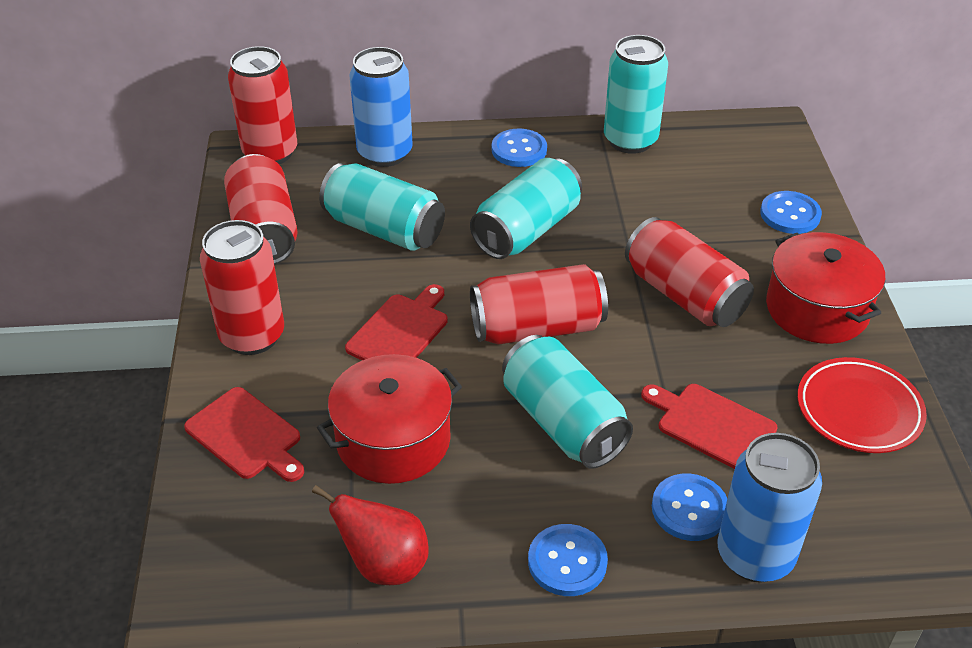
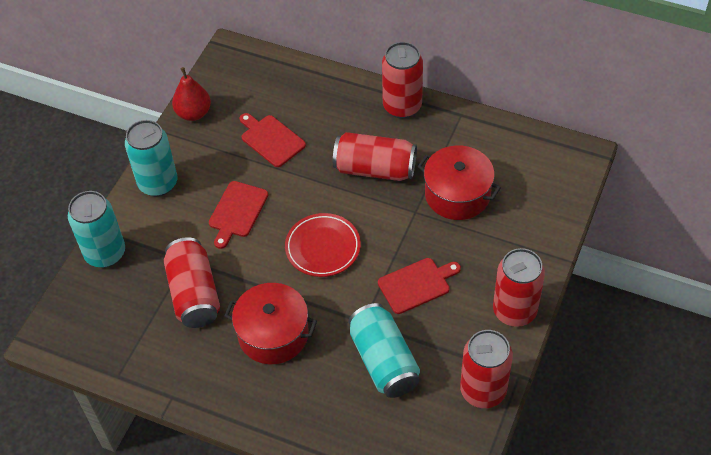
blue button: 4 -> 0
blue can: 2 -> 0
turquoise can: 4 -> 3

